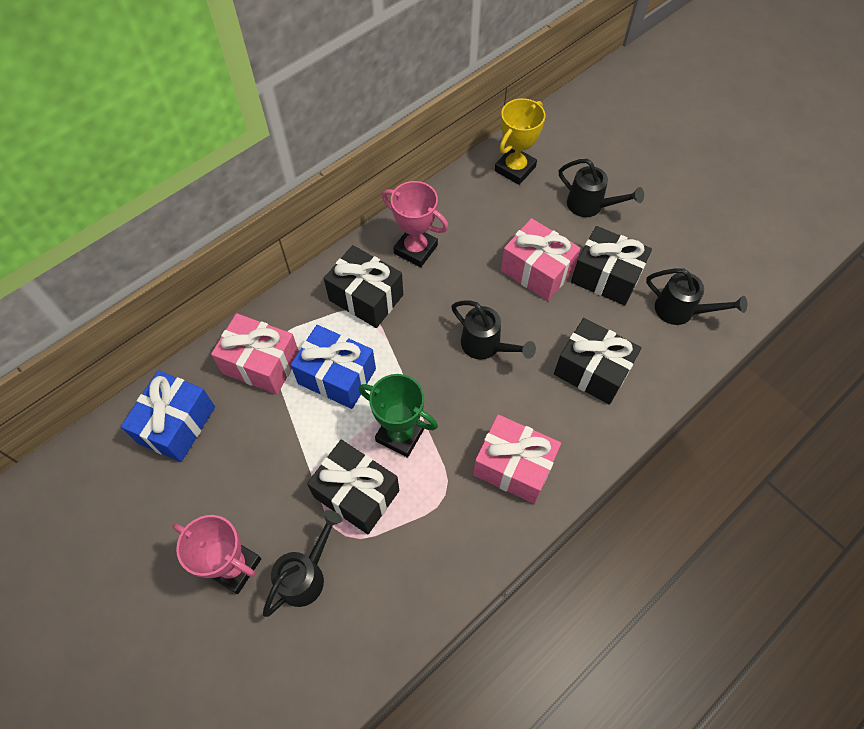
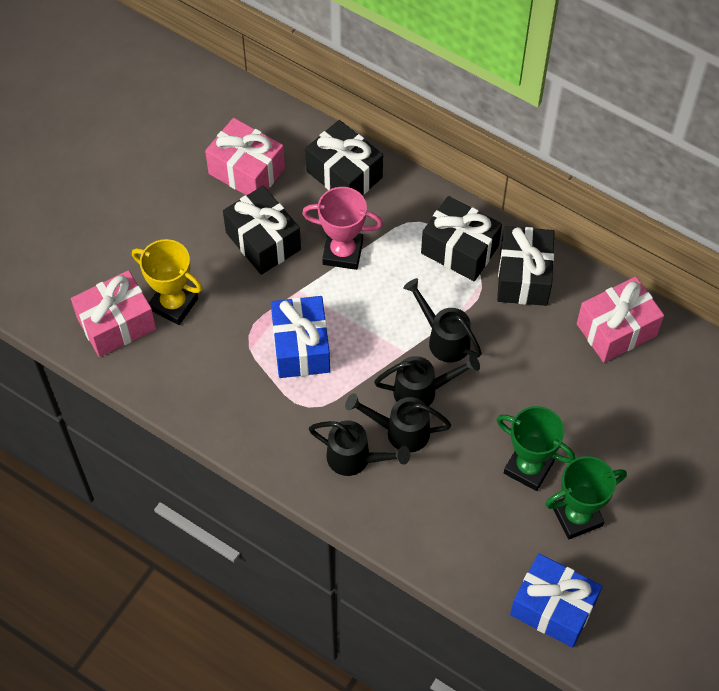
green trophy: 1 -> 2
pink trophy: 2 -> 1

